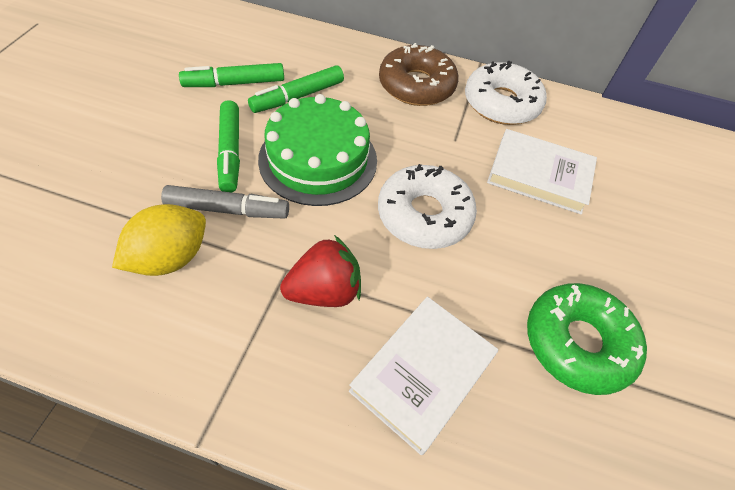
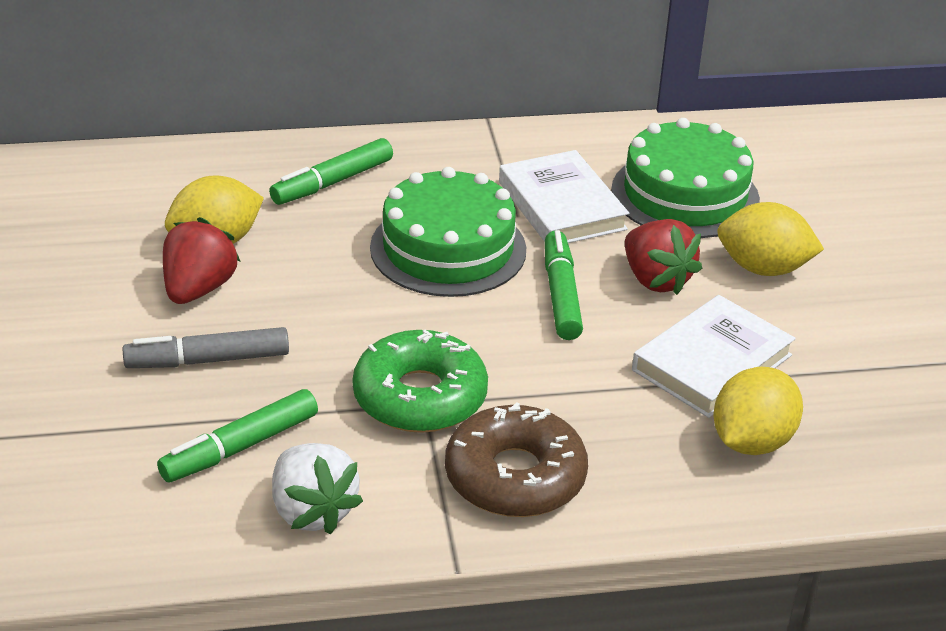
green cake: 1 -> 2
red strawberry: 1 -> 2
white donut: 2 -> 0
white strawberry: 0 -> 1
yellow lemon: 1 -> 3

